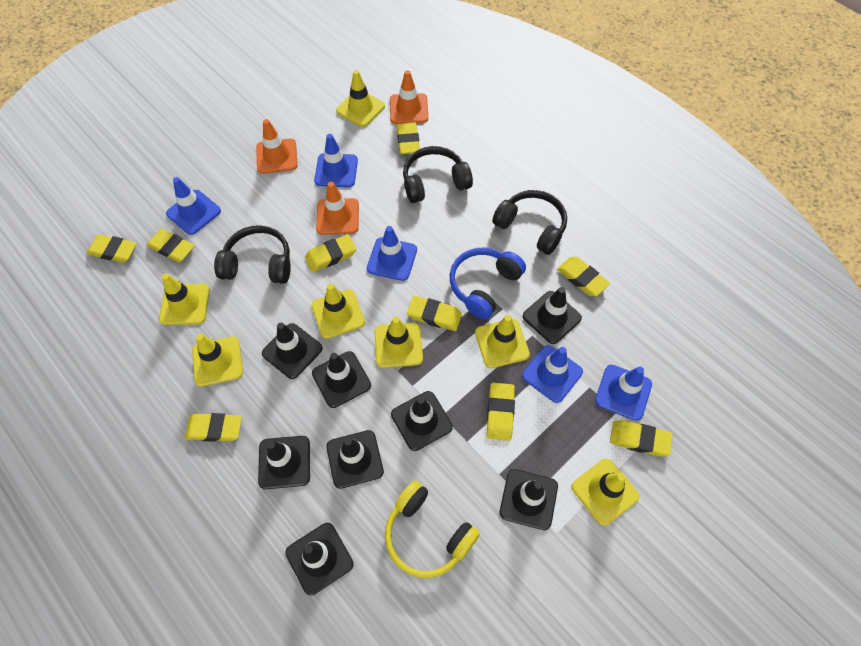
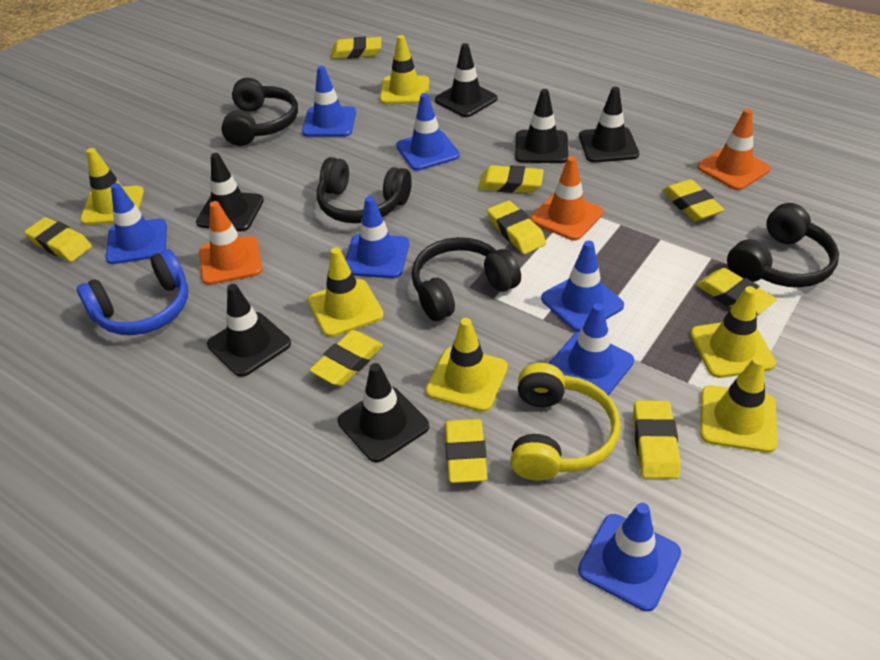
black headphones: 3 -> 4
black traffic cone: 8 -> 6
blue traffic cone: 5 -> 7
yellow traffic cone: 7 -> 6

